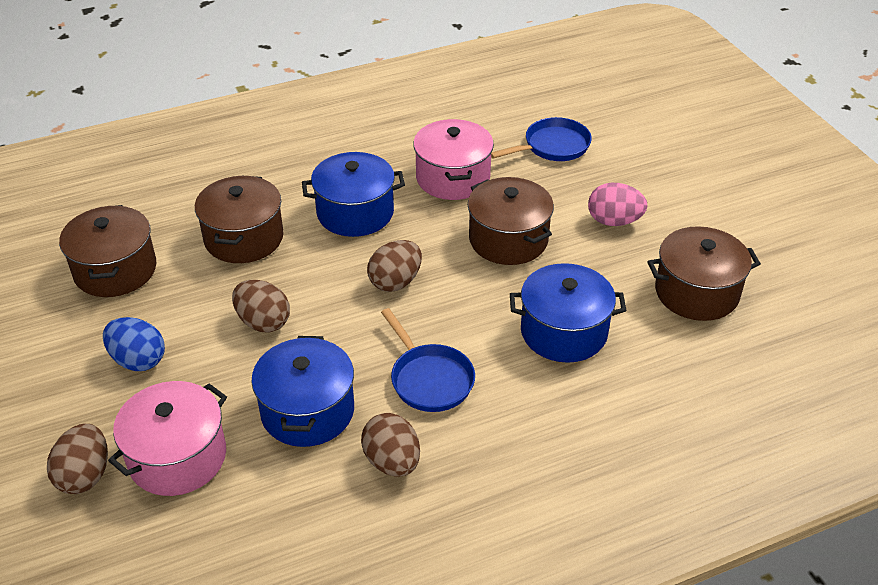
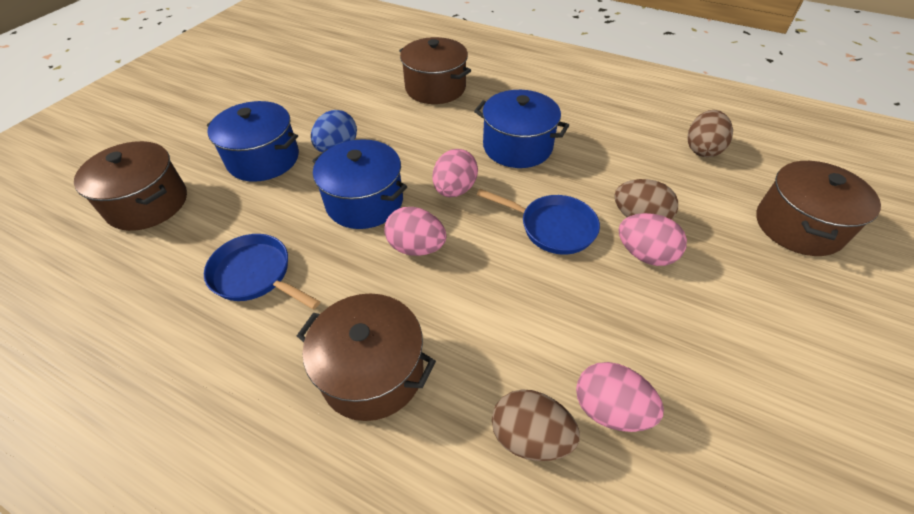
brown egg: 4 -> 3
pink egg: 1 -> 4
pink pot: 2 -> 0

